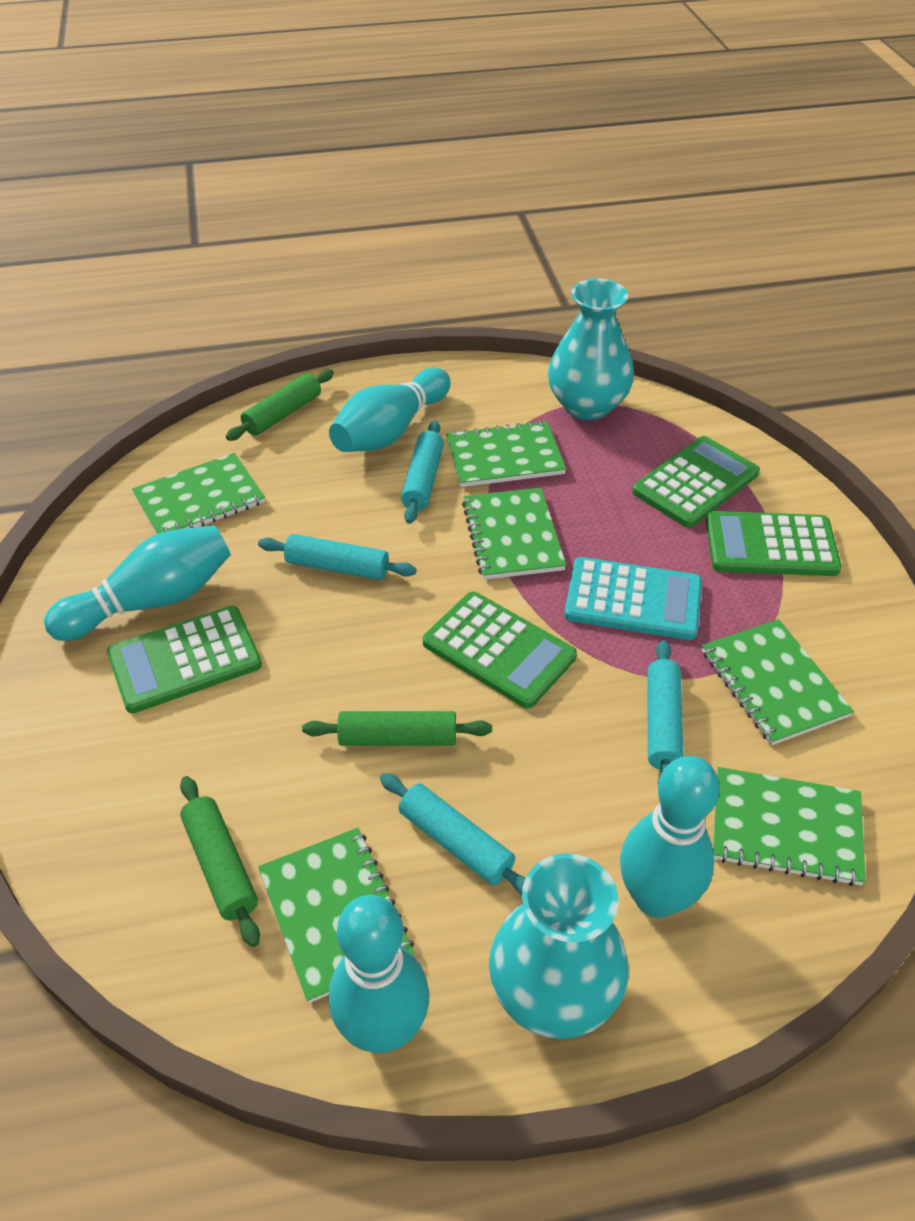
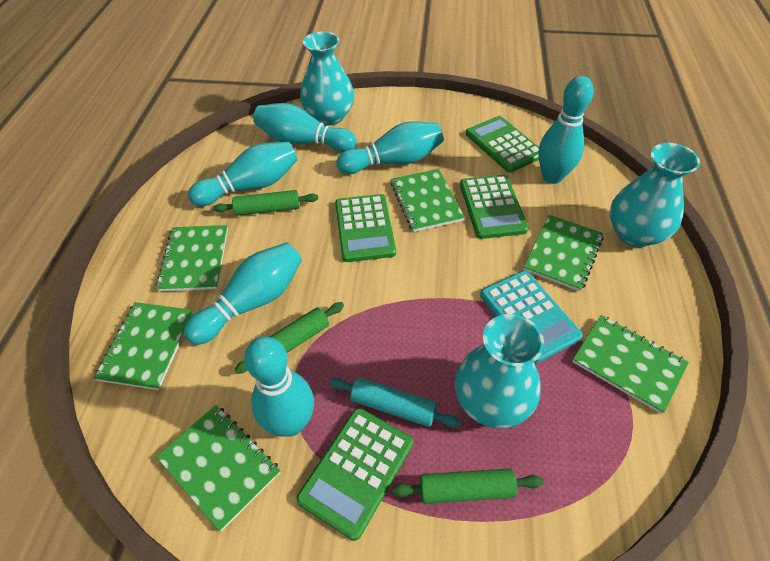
turquoise bowling pin: 4 -> 6
turquoise rolling pin: 4 -> 1
turquoise vase: 2 -> 3

